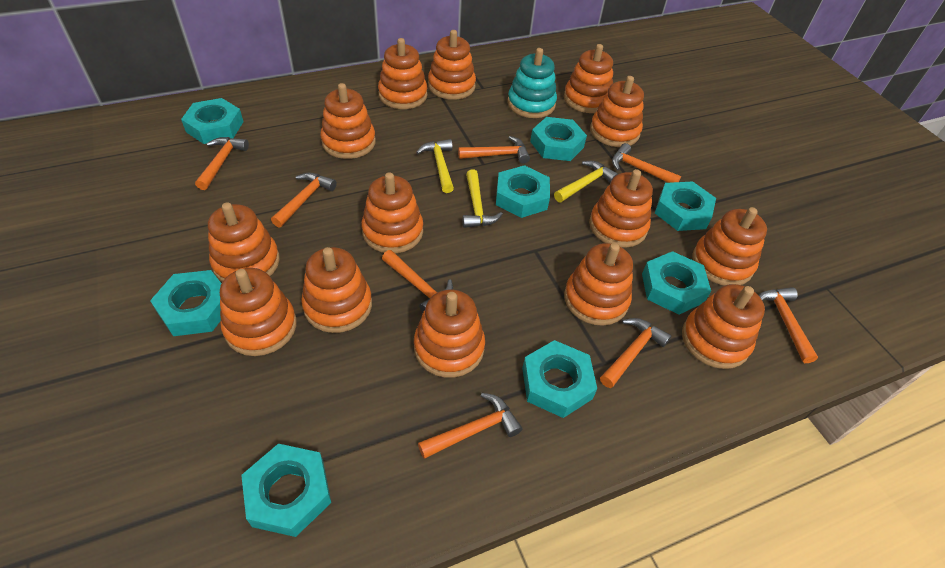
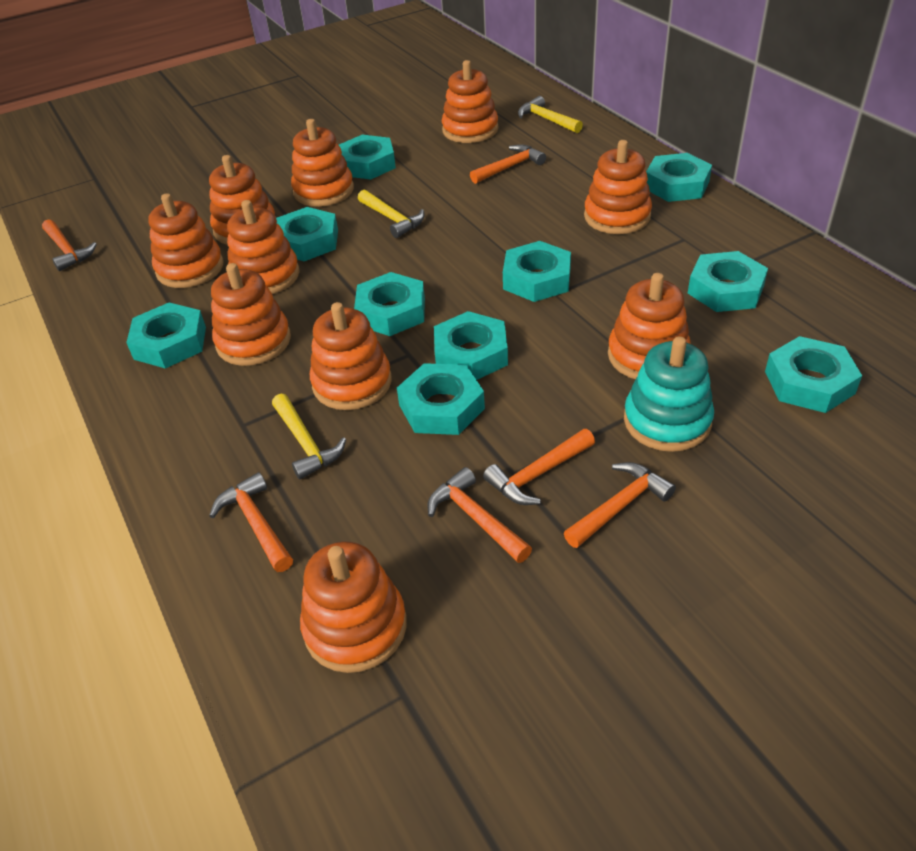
orange hammer: 8 -> 6
orange stacking toy: 14 -> 10
turquoise nut: 8 -> 10

